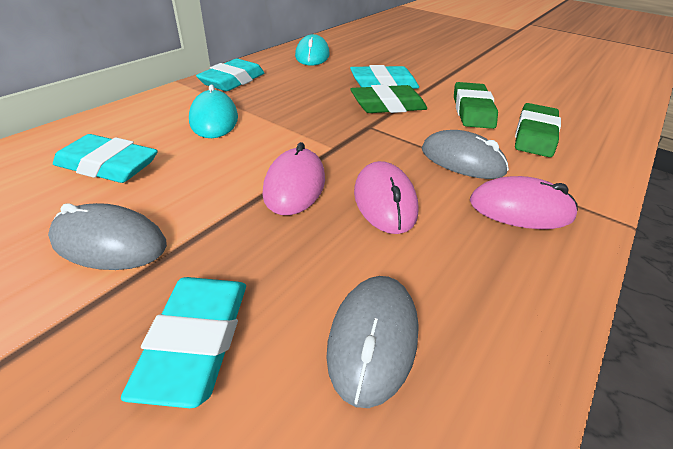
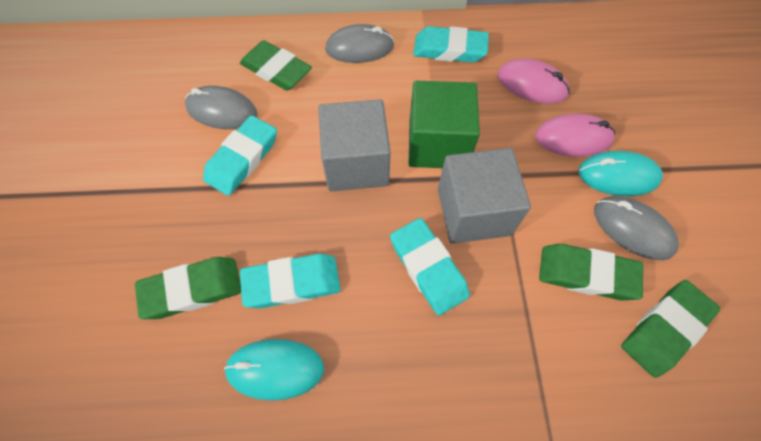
green cube: 0 -> 1
green eraser: 3 -> 4
grey cube: 0 -> 2
pink mouse: 3 -> 2

